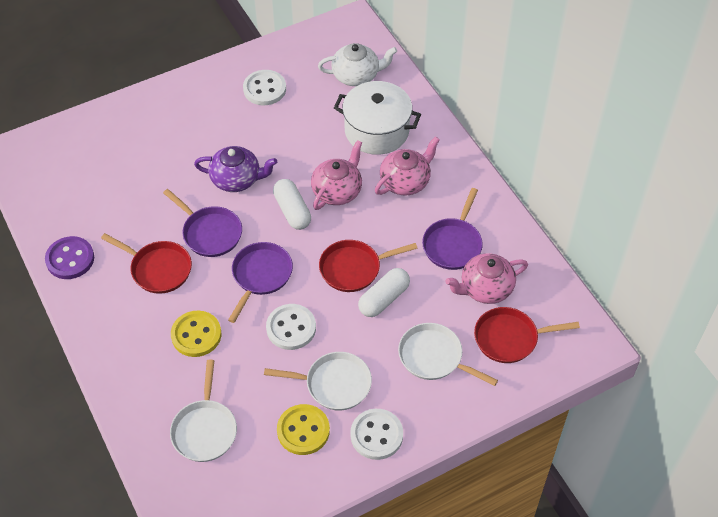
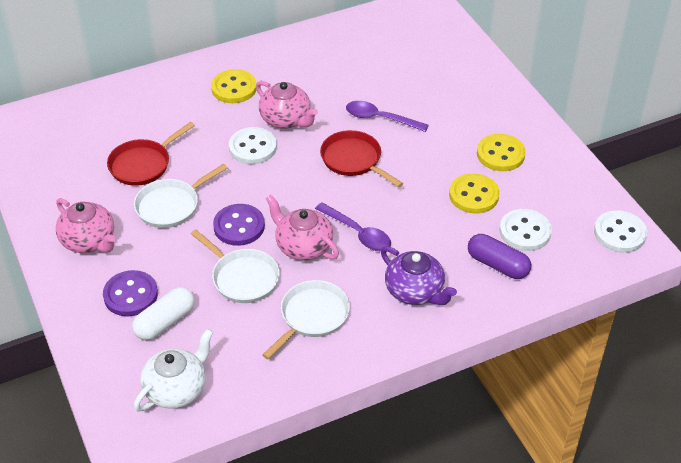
purple button: 1 -> 2
purple capsule: 0 -> 1
purple pan: 3 -> 0
purple spoon: 0 -> 2
red pan: 3 -> 2
white capsule: 2 -> 1
white pot: 1 -> 0
yellow button: 2 -> 3

